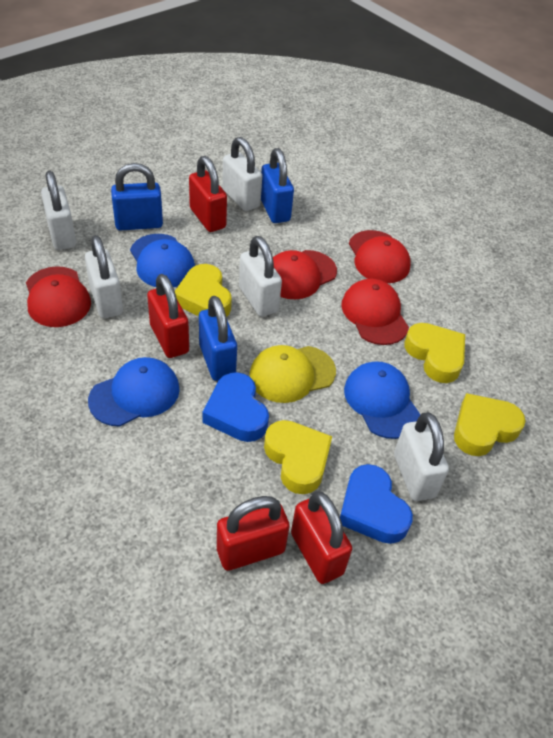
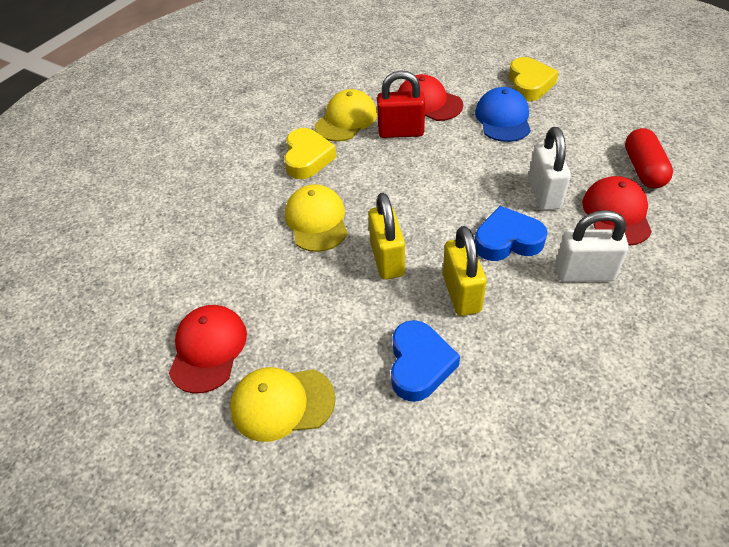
blue cap: 3 -> 1
blue padlock: 3 -> 0
red cap: 4 -> 3
red capsule: 0 -> 1
red padlock: 4 -> 1
white padlock: 5 -> 2
yellow cap: 1 -> 3
yellow heart: 4 -> 2
yellow padlock: 0 -> 2

